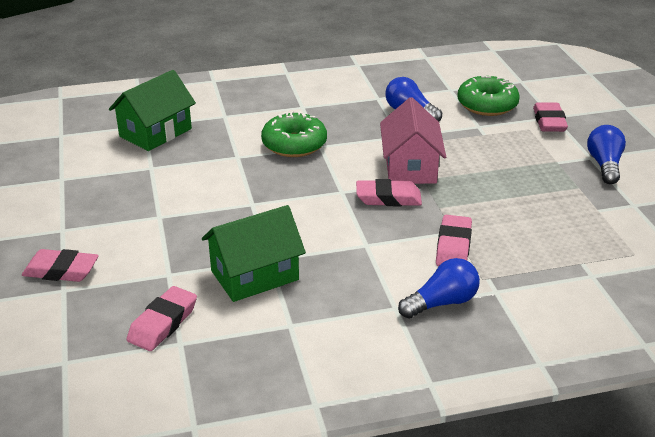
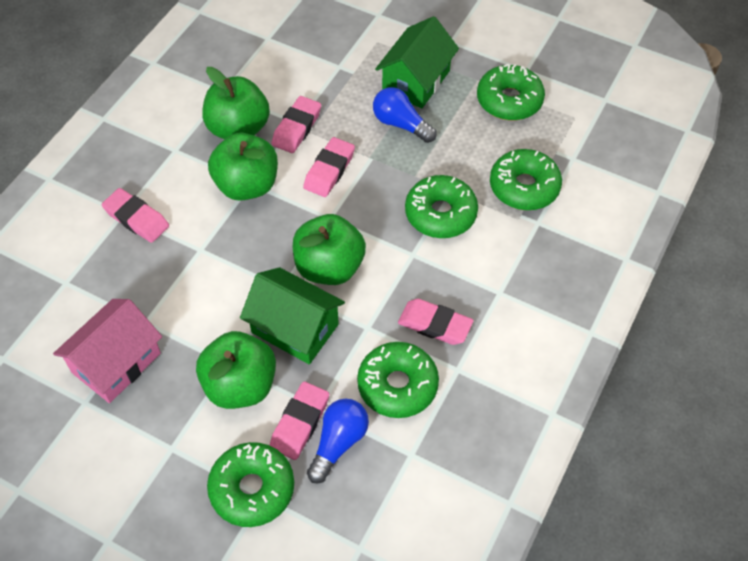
blue light bulb: 3 -> 2
green apple: 0 -> 4
green donut: 2 -> 5

